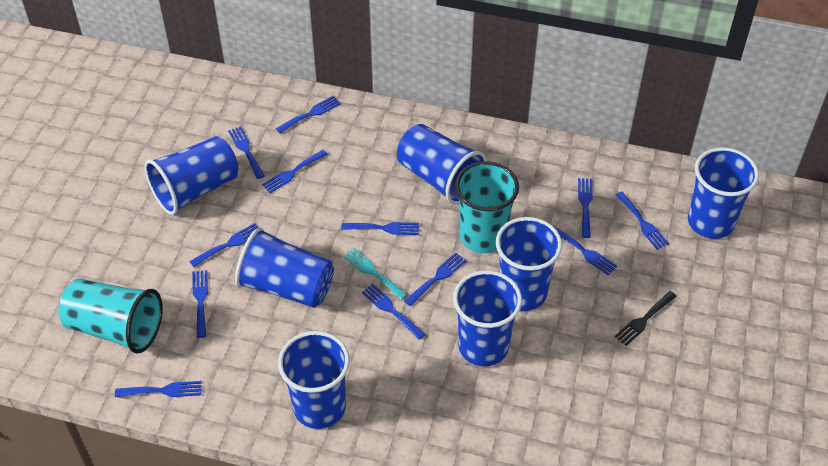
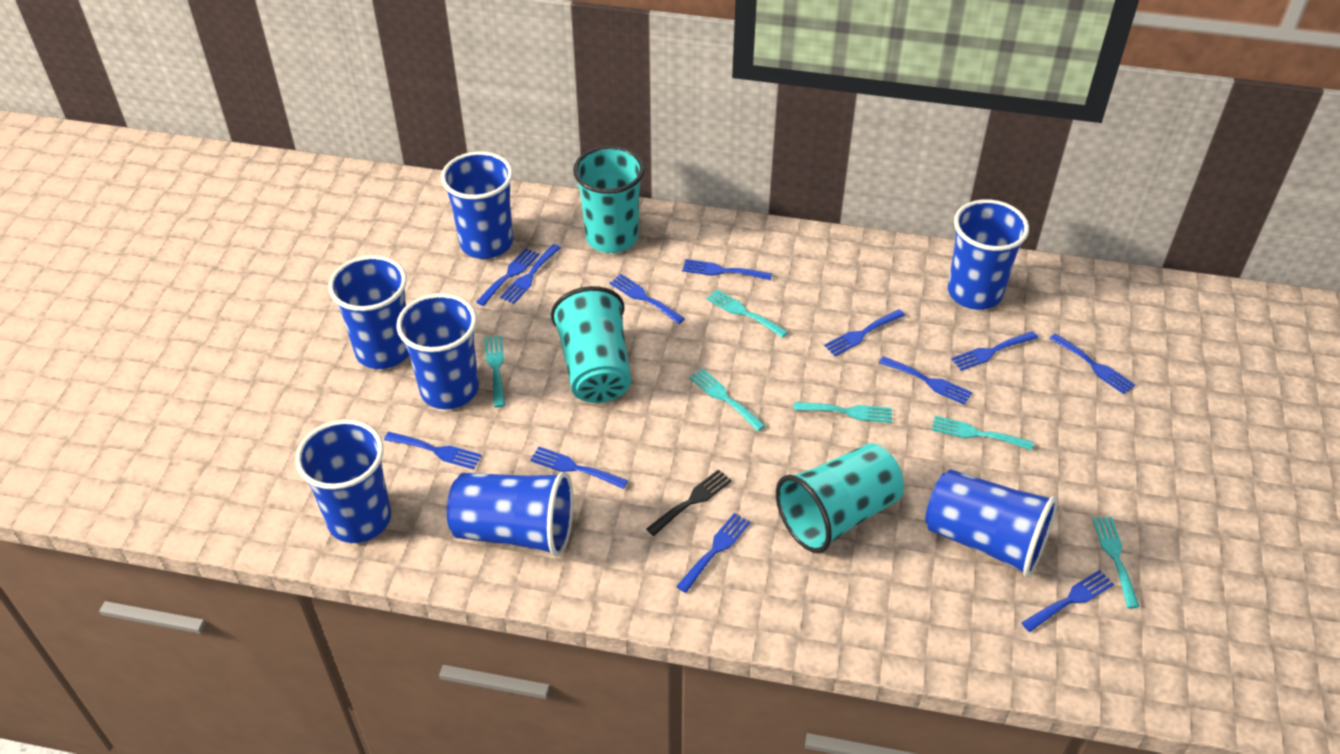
turquoise cup: 2 -> 3
turquoise fork: 1 -> 6

